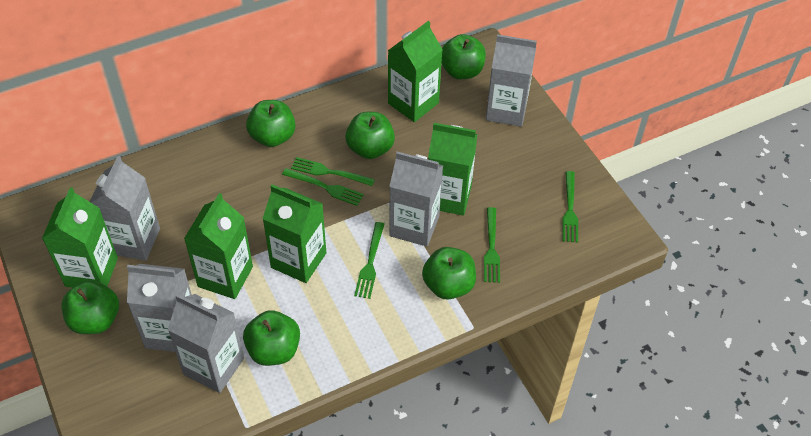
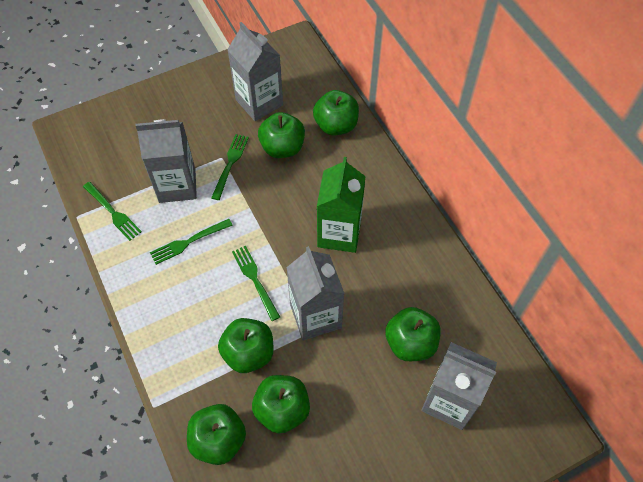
green carton: 5 -> 1
green fork: 5 -> 4
grey carton: 5 -> 4

